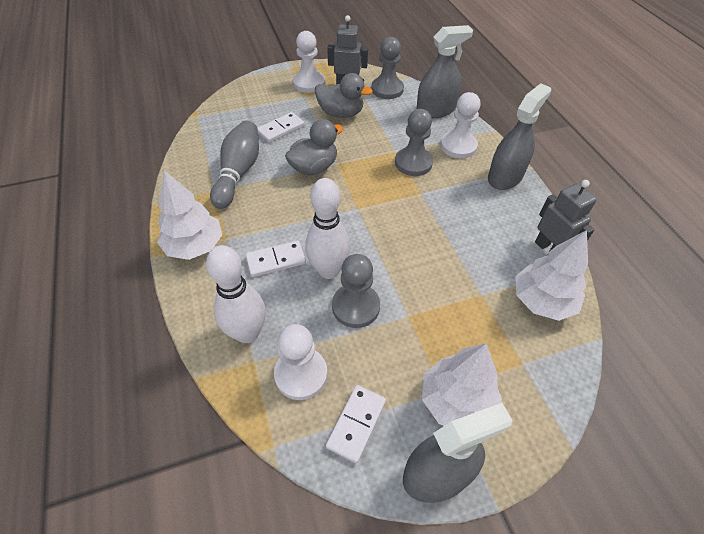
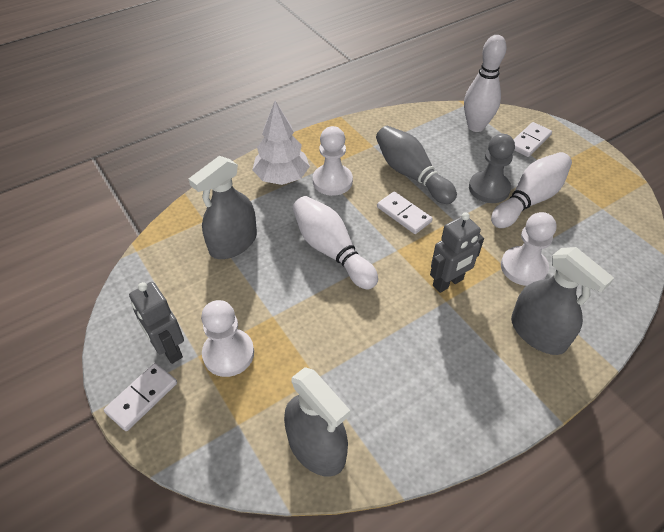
grey duck: 2 -> 0
grey pawn: 3 -> 1
white bowling pin: 2 -> 3
white tree: 3 -> 1

